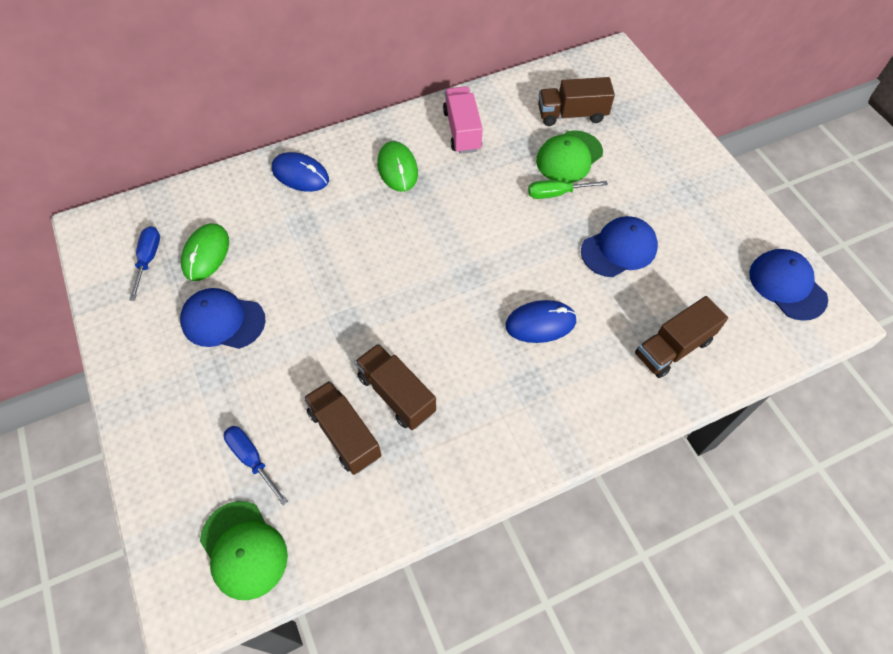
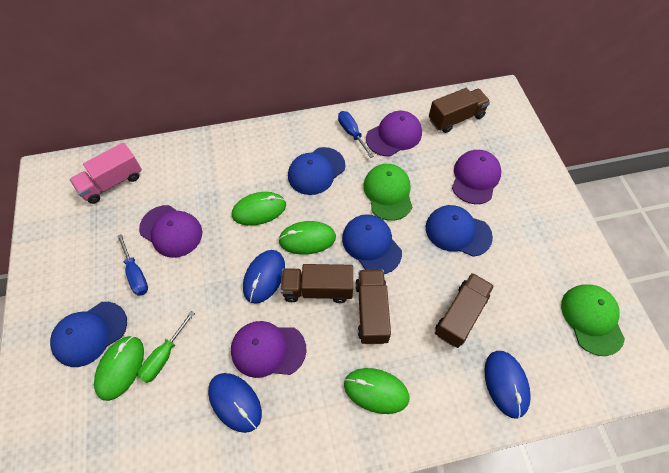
blue cap: 3 -> 4
blue mouse: 2 -> 3
green mouse: 2 -> 4
purple cap: 0 -> 4

